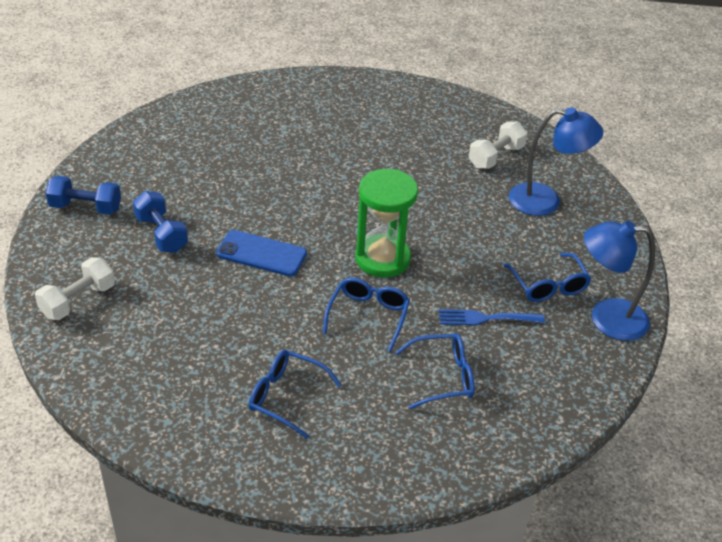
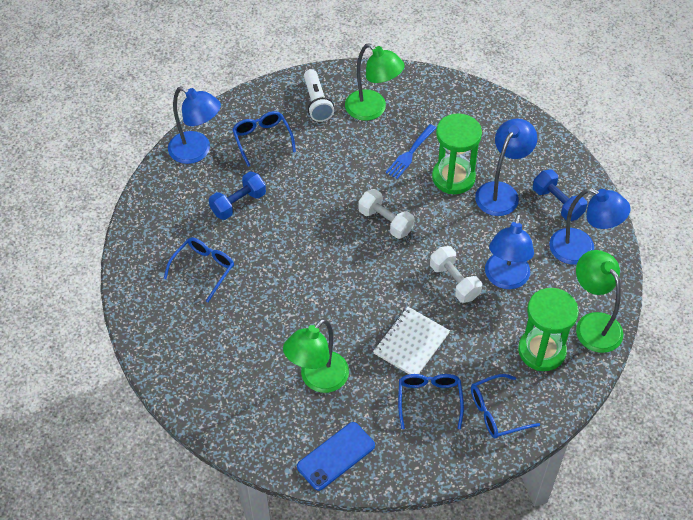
blue lamp: 2 -> 4
green hourglass: 1 -> 2
green lamp: 0 -> 3
white flashlight: 0 -> 1
white notebook: 0 -> 1

